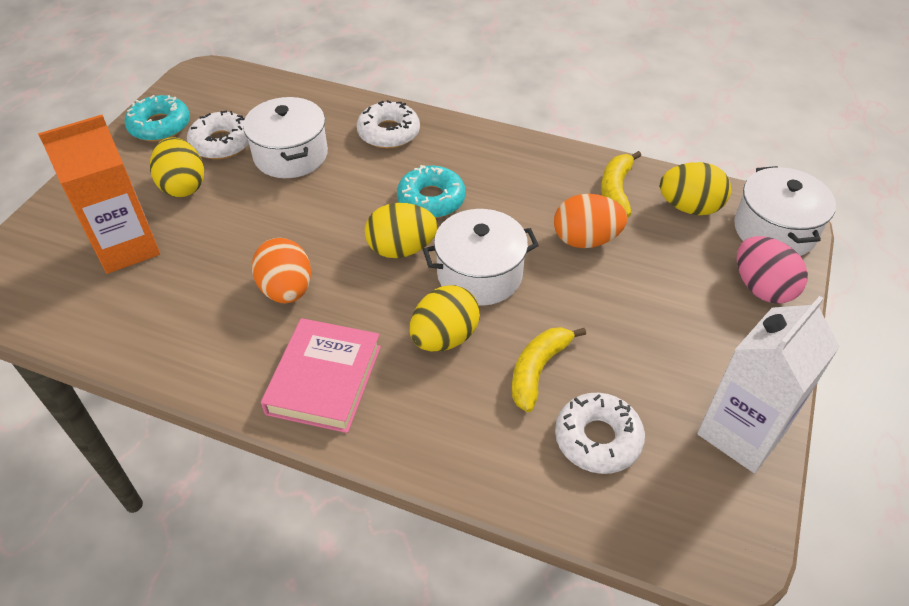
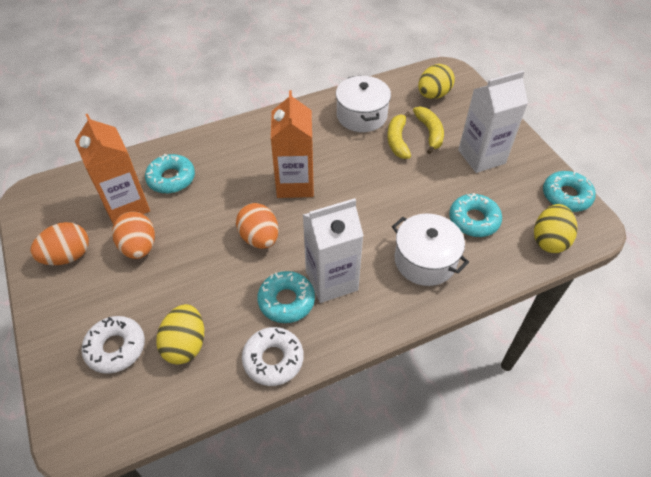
orange carton: 1 -> 2
orange egg: 2 -> 3
pink book: 1 -> 0
pink egg: 1 -> 0
turquoise donut: 2 -> 4
white carton: 1 -> 2
white donut: 3 -> 2
white pot: 3 -> 2
yellow egg: 4 -> 3

